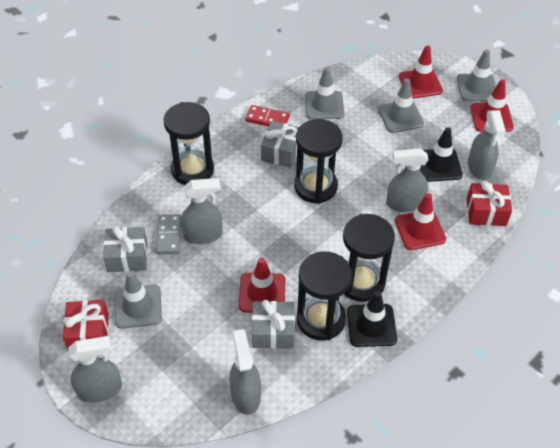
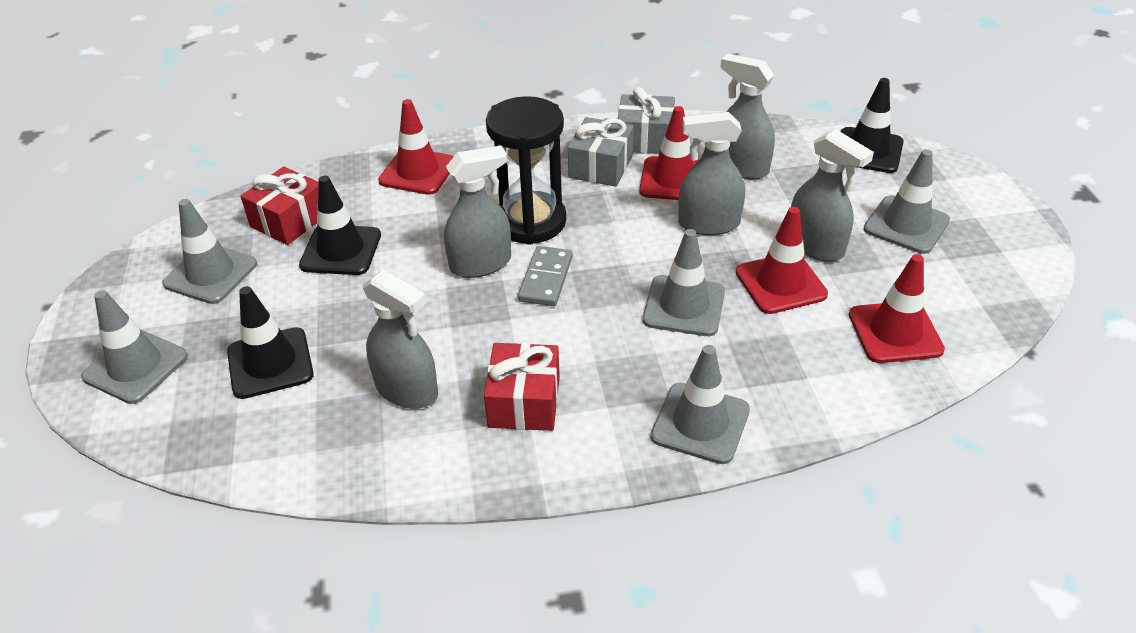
black hourglass: 4 -> 1
black traffic cone: 2 -> 3
grey gift: 3 -> 2
grey traffic cone: 4 -> 5
red domino: 1 -> 0

